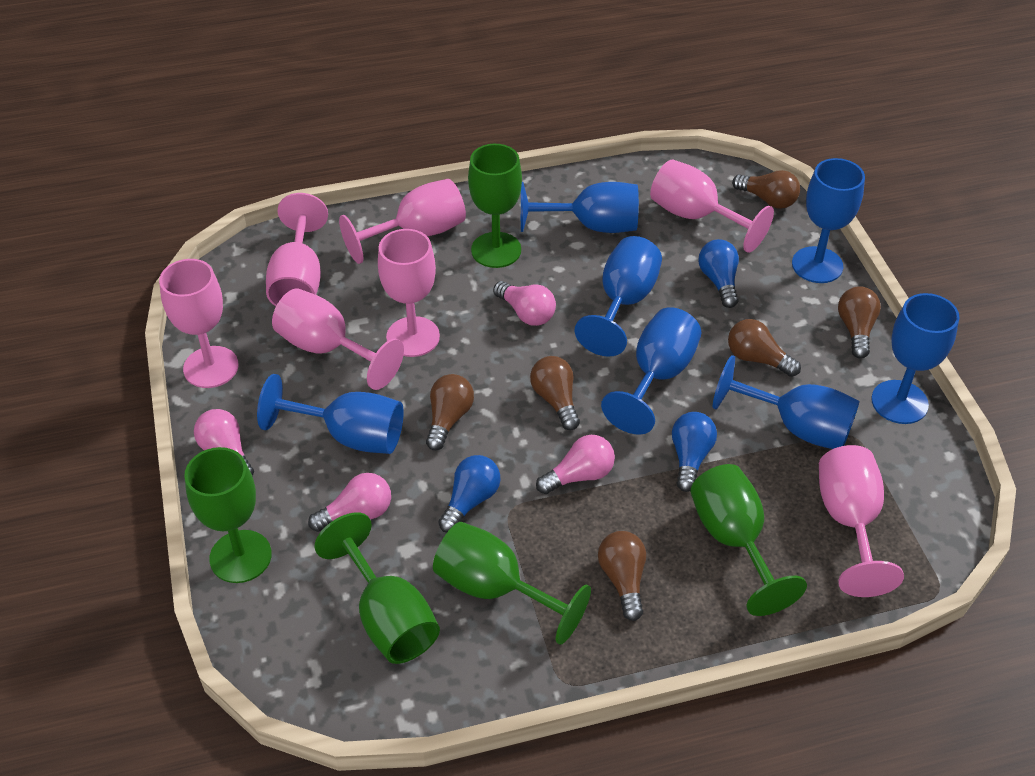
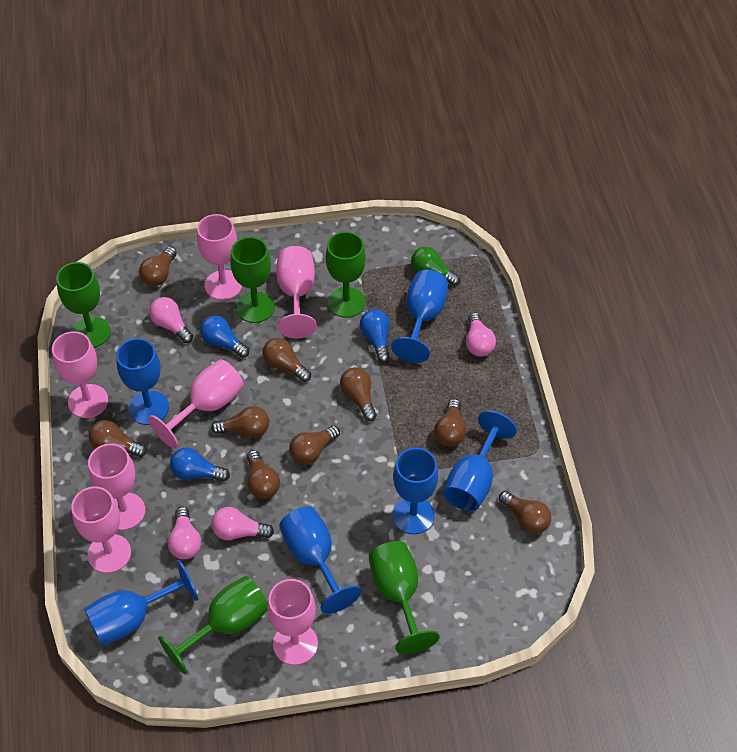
blue goblet: 7 -> 6
brown light bulb: 6 -> 9
green light bulb: 0 -> 1

